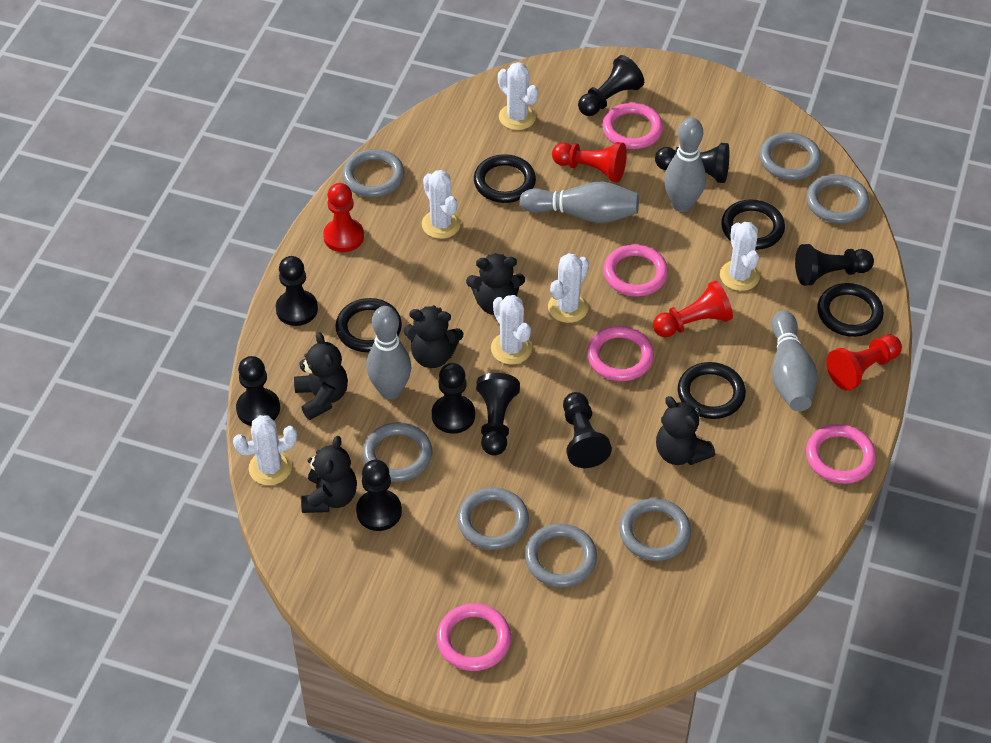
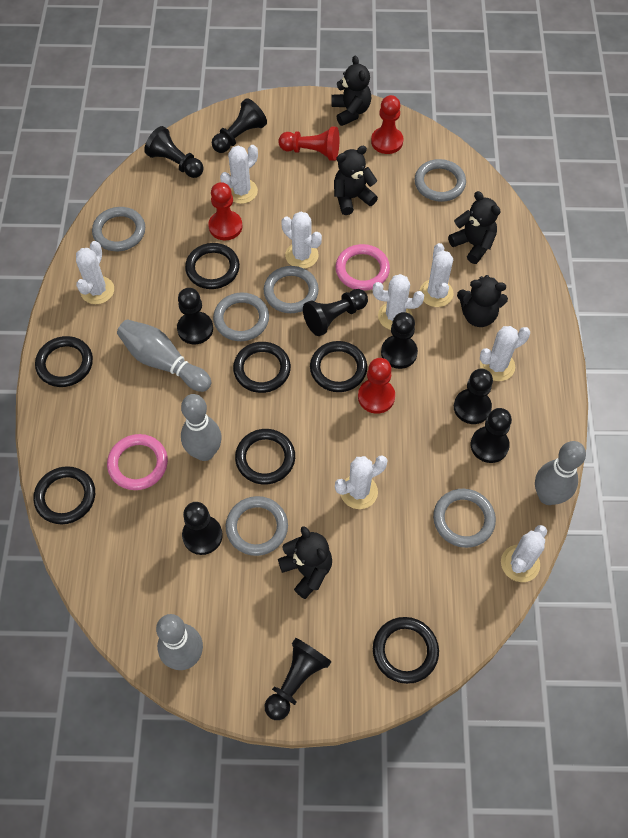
black ring: 5 -> 7
grey ring: 7 -> 6
pink ring: 5 -> 2
white cactus: 6 -> 8

